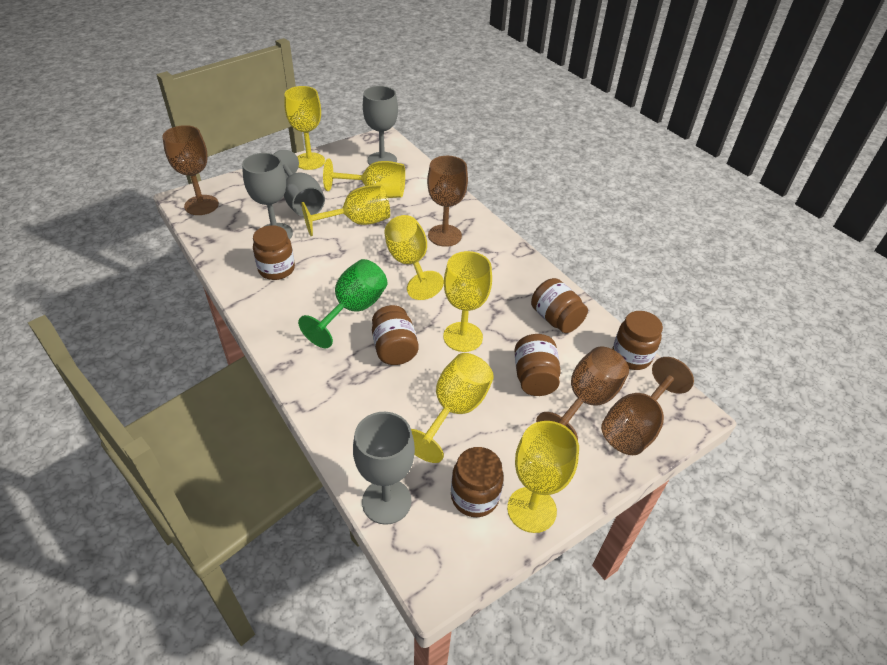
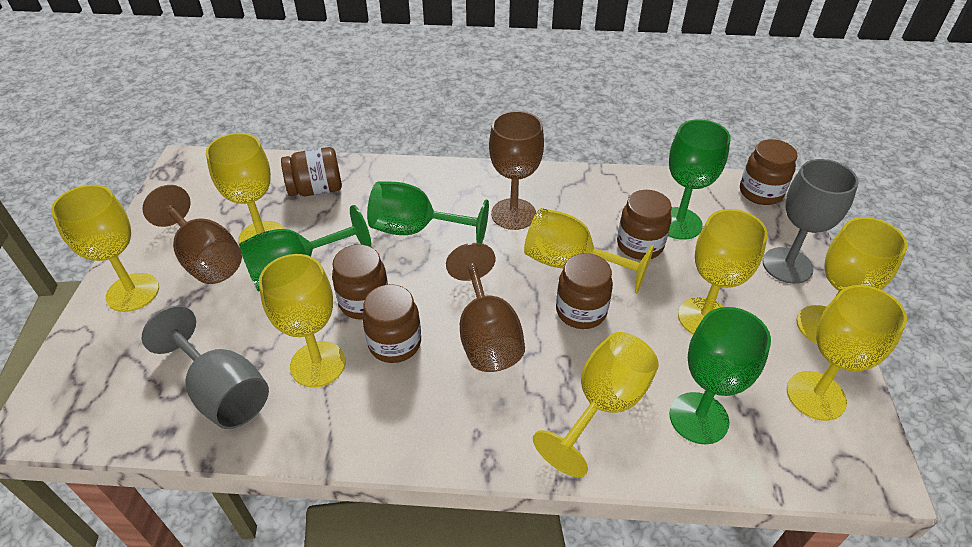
brown goblet: 4 -> 3
green goblet: 1 -> 4
grey goblet: 4 -> 2
yellow goblet: 7 -> 8

